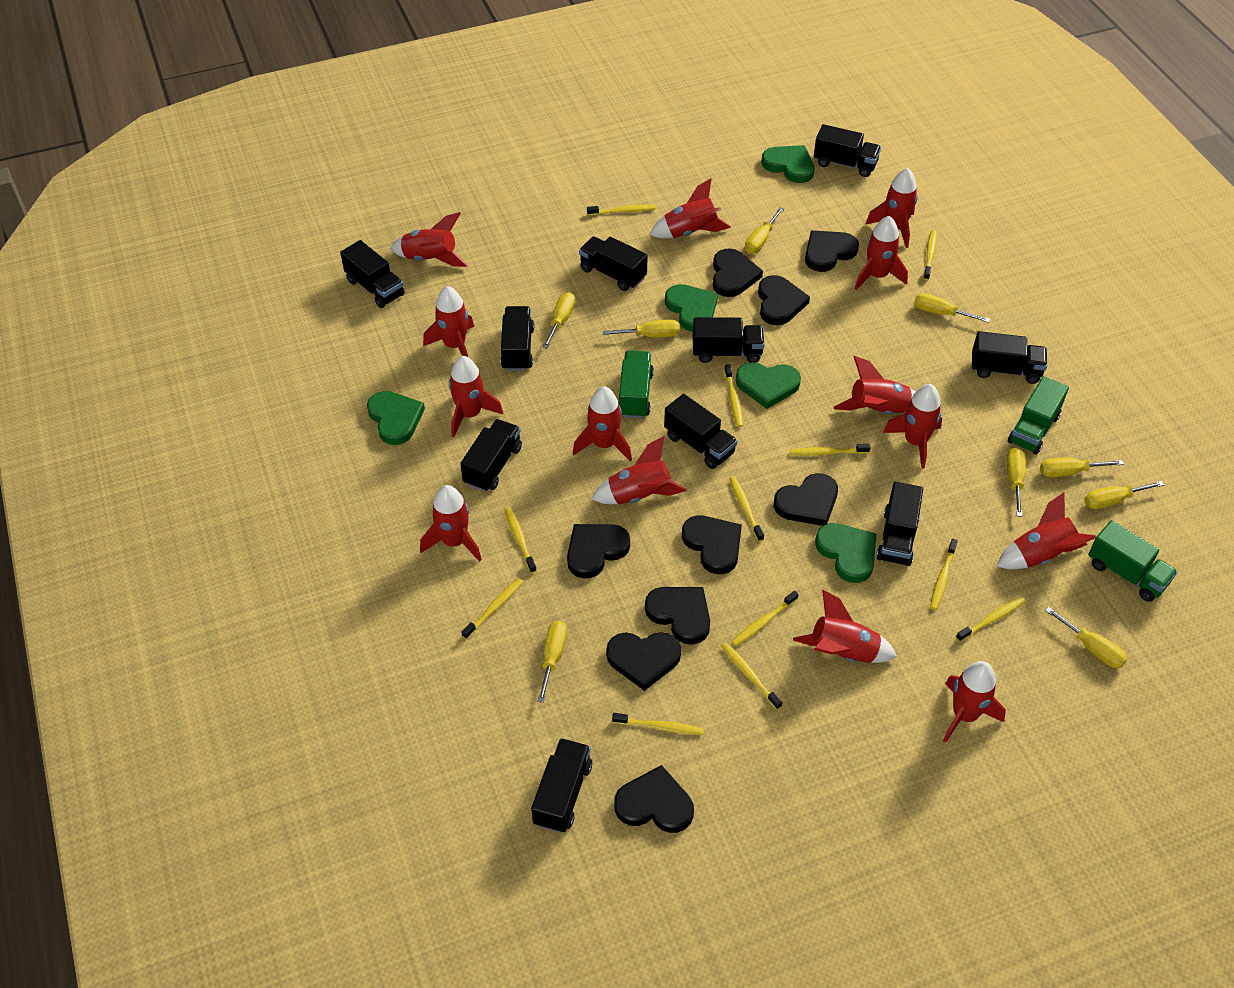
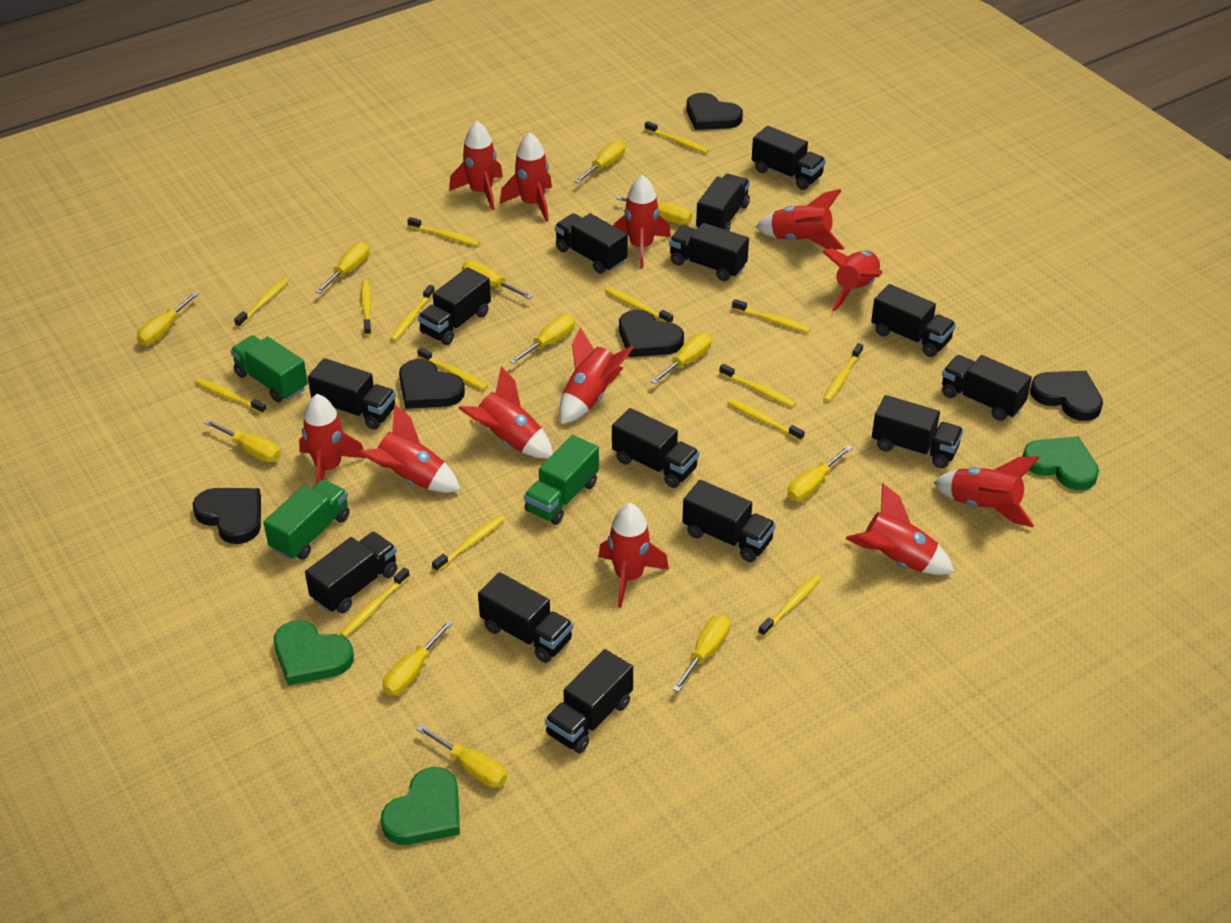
black heart: 9 -> 5
black truck: 10 -> 14
green heart: 5 -> 3
red rocket: 14 -> 12
yellow screwdriver: 9 -> 12
yellow toothbrush: 12 -> 15

